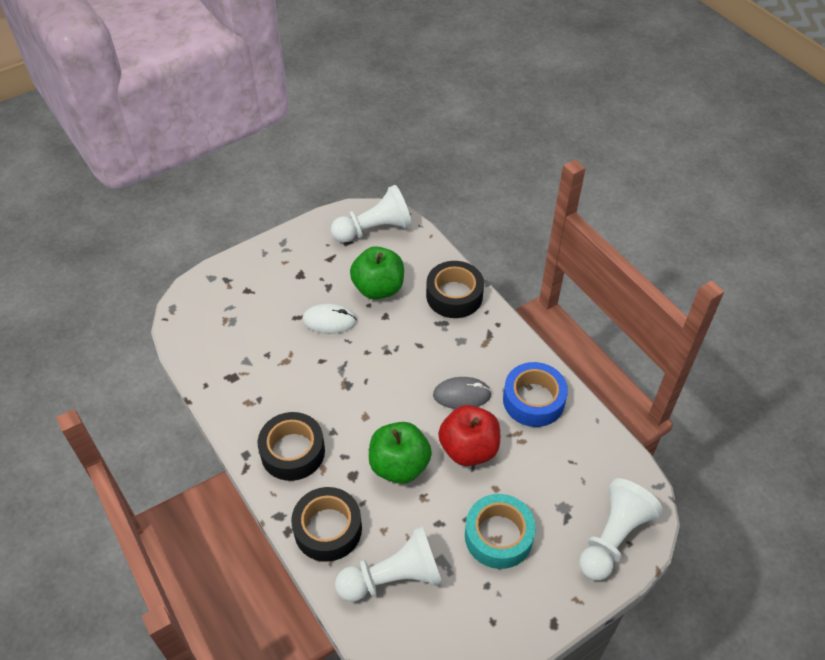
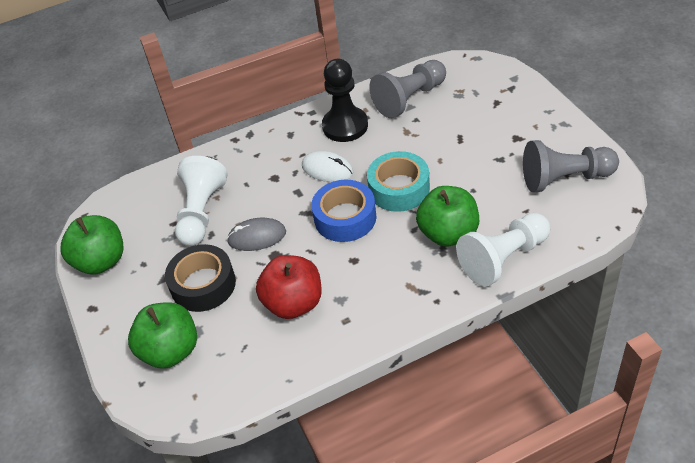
black pawn: 0 -> 1
black tape: 3 -> 1
green apple: 2 -> 3
grey pawn: 0 -> 2
white pawn: 3 -> 2

